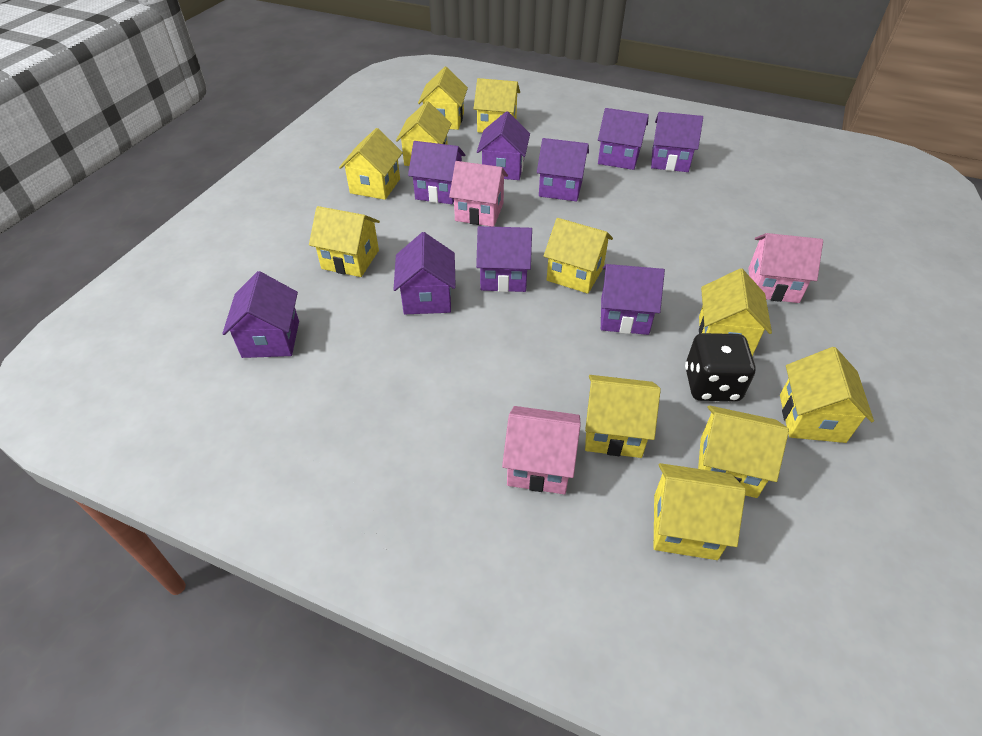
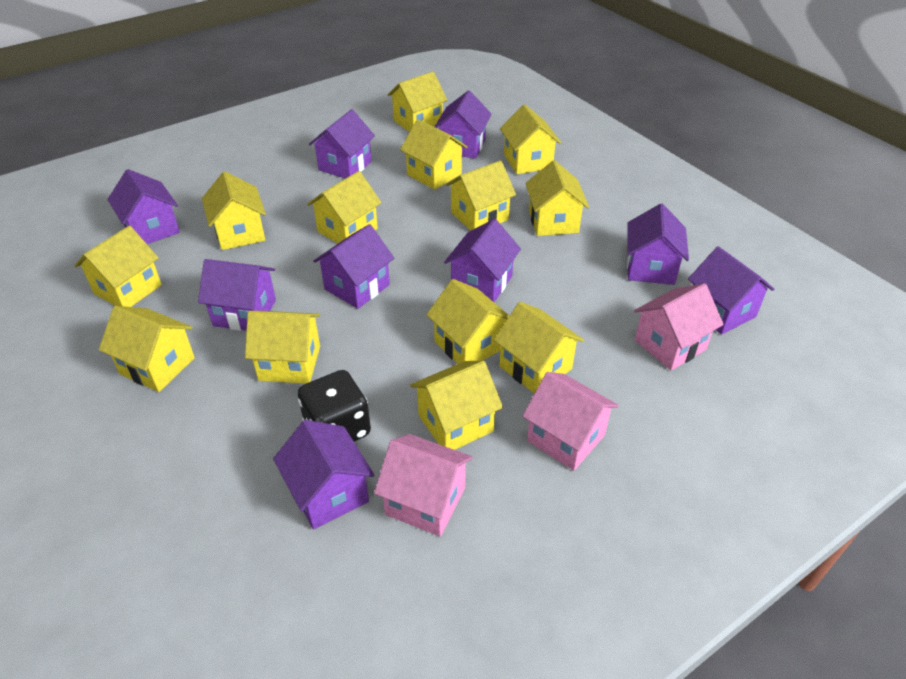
yellow house: 11 -> 13

